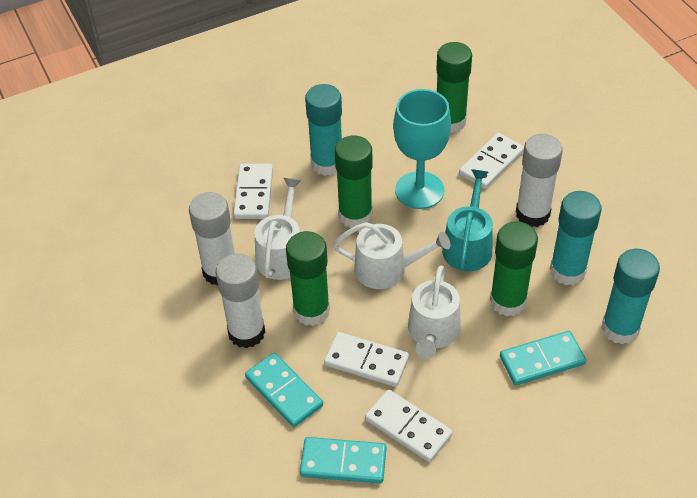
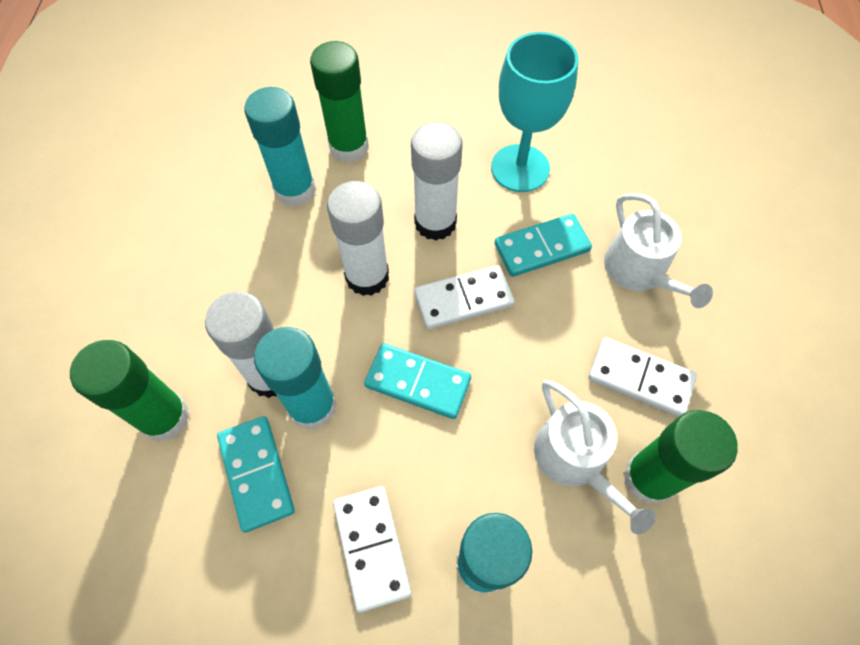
green glue stick: 4 -> 3
turquoise watering can: 1 -> 0
white domino: 4 -> 3
white watering can: 3 -> 2

